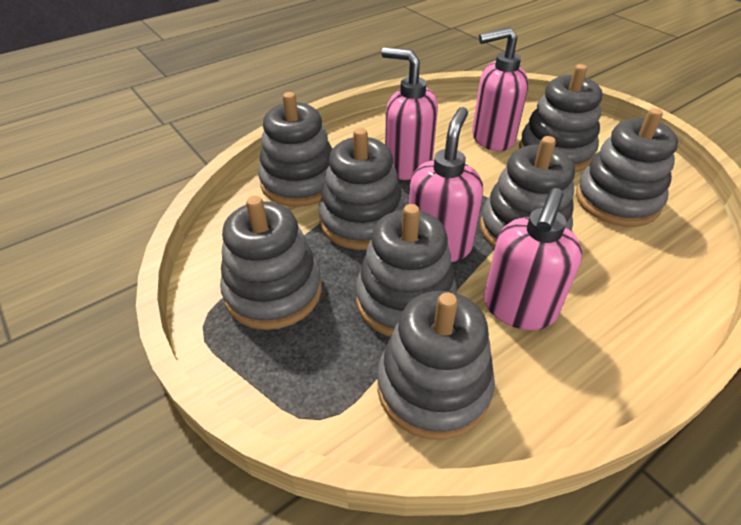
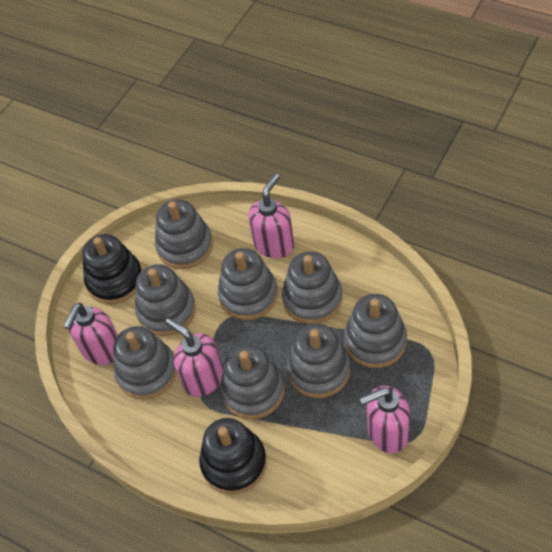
black stacking toy: 0 -> 2

